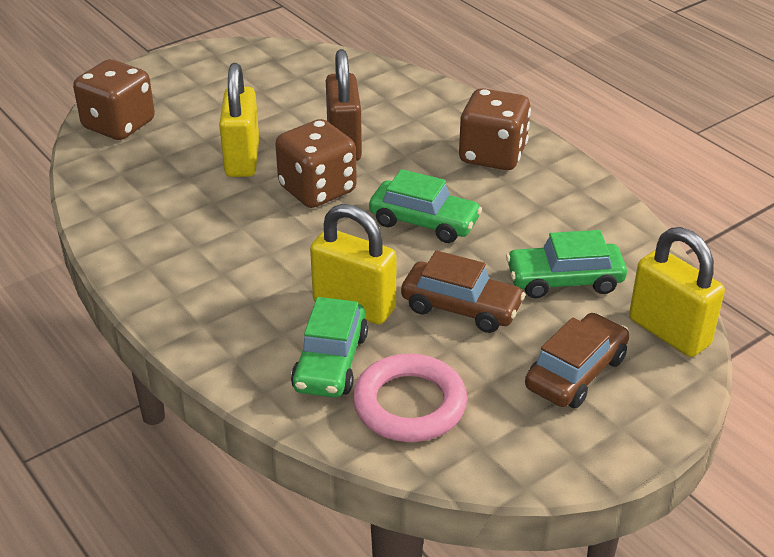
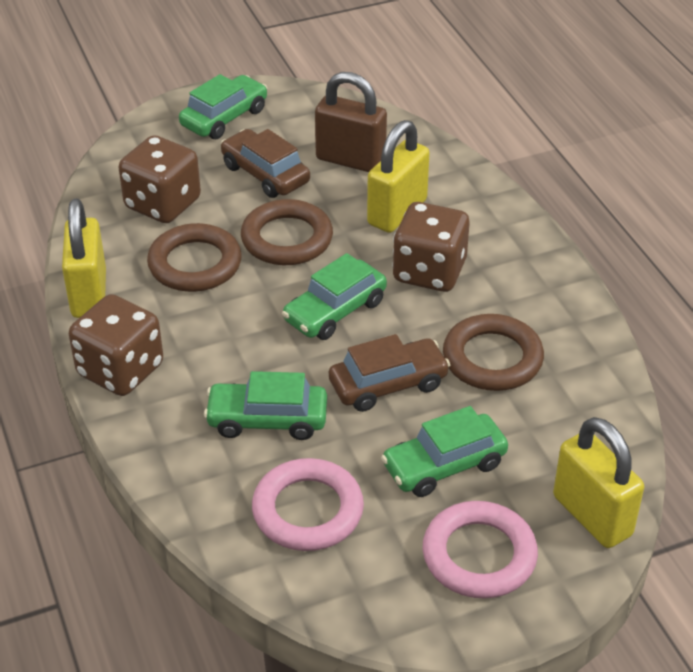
brown ring: 0 -> 3
green car: 3 -> 4
pink ring: 1 -> 2

